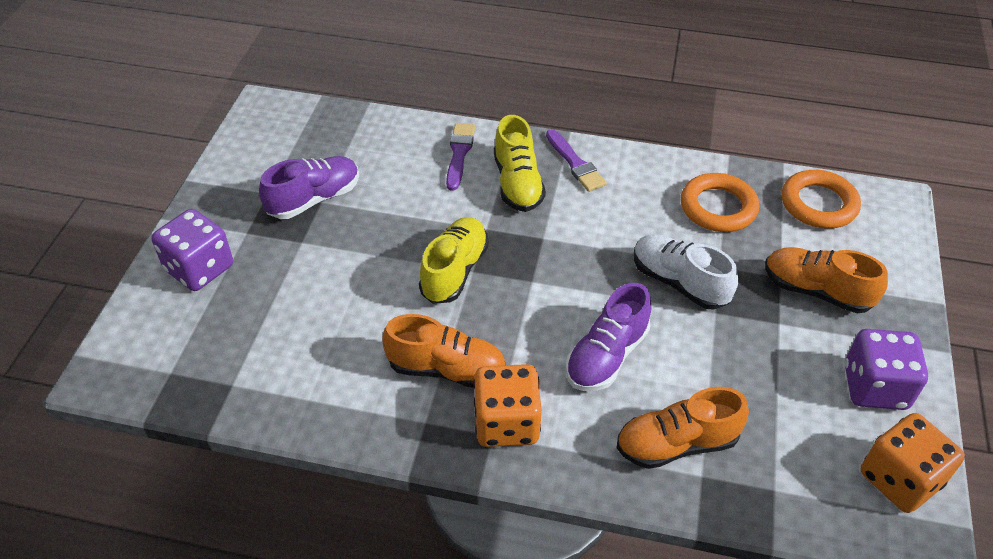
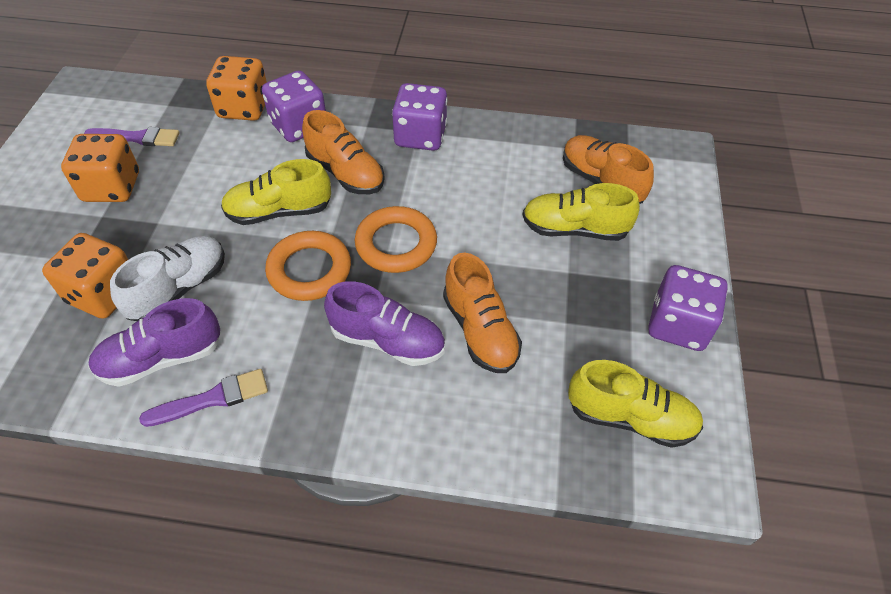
orange dice: 2 -> 3
purple dice: 2 -> 3
yellow shoe: 2 -> 3

